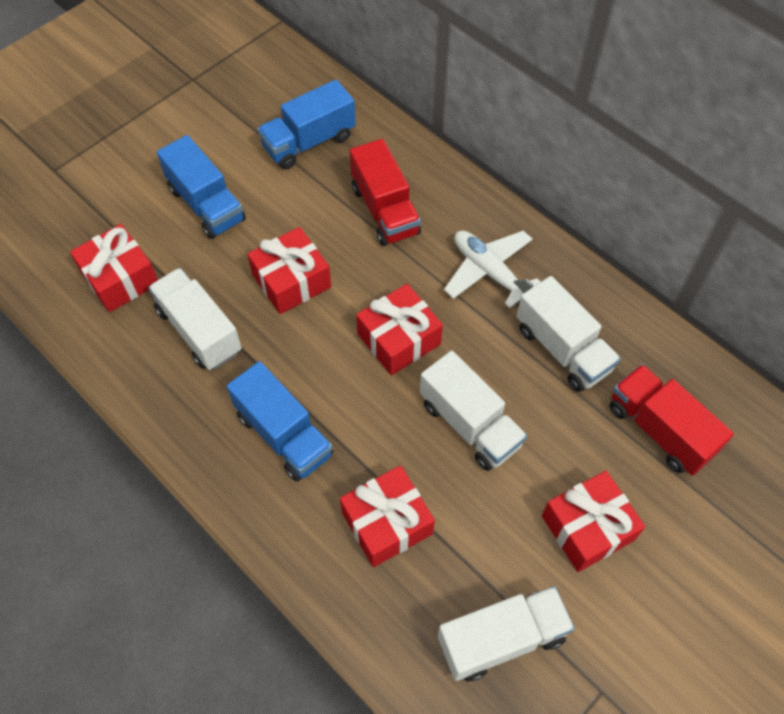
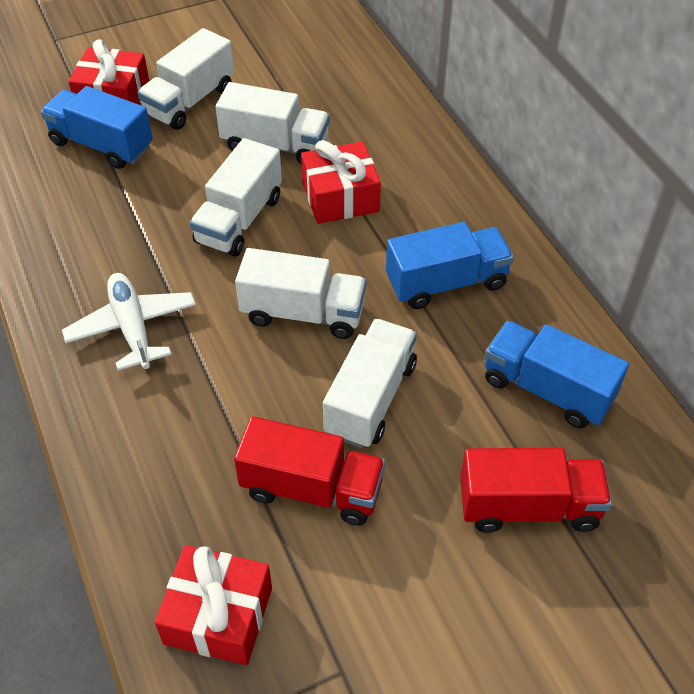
red gift: 5 -> 3
white truck: 4 -> 5

